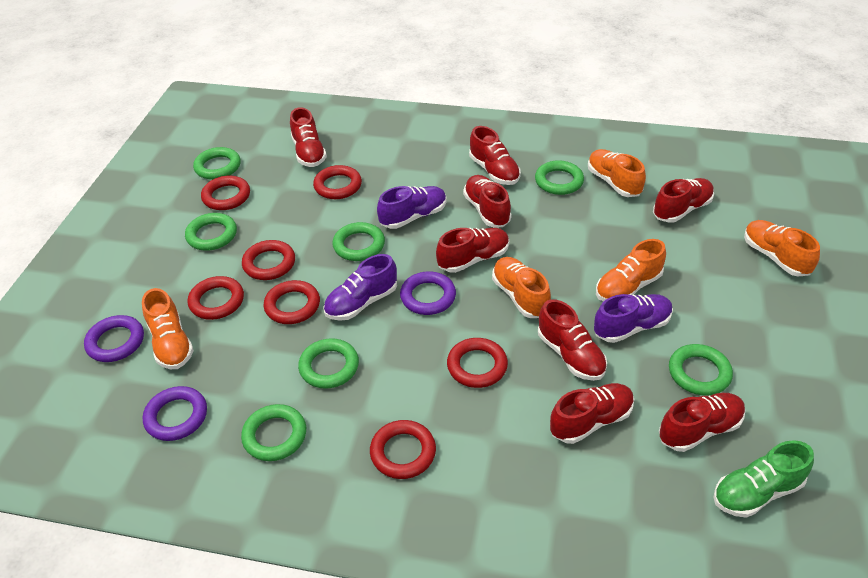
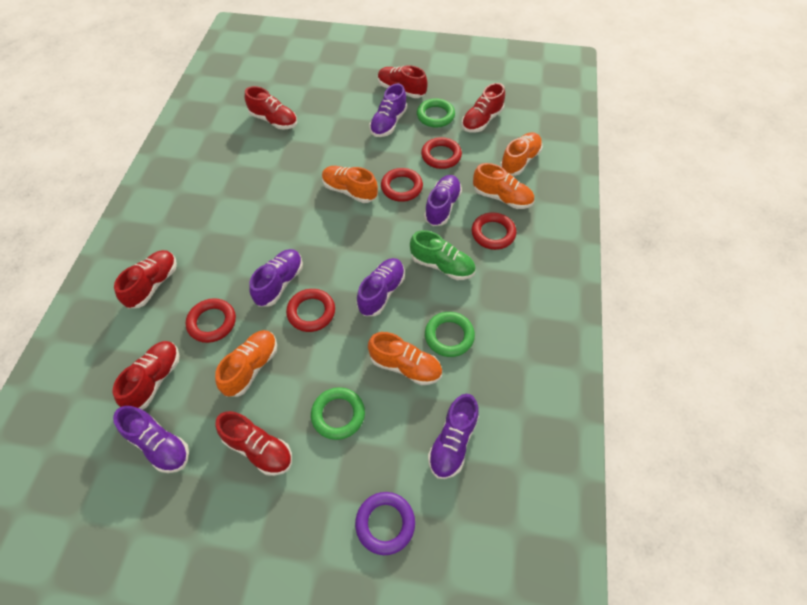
green ring: 7 -> 3
purple ring: 3 -> 1
purple shoe: 3 -> 6
red ring: 7 -> 5
red shoe: 8 -> 6

